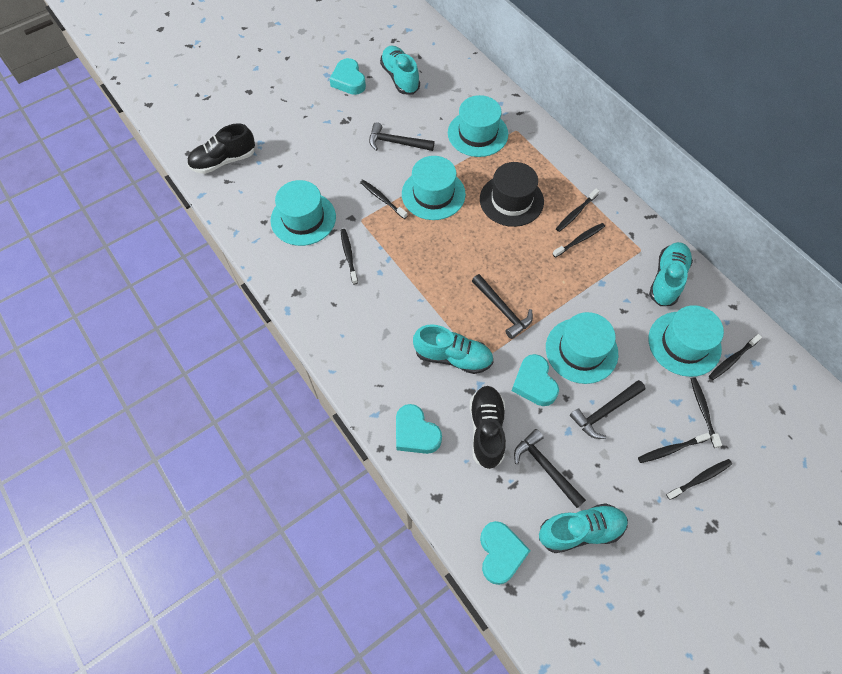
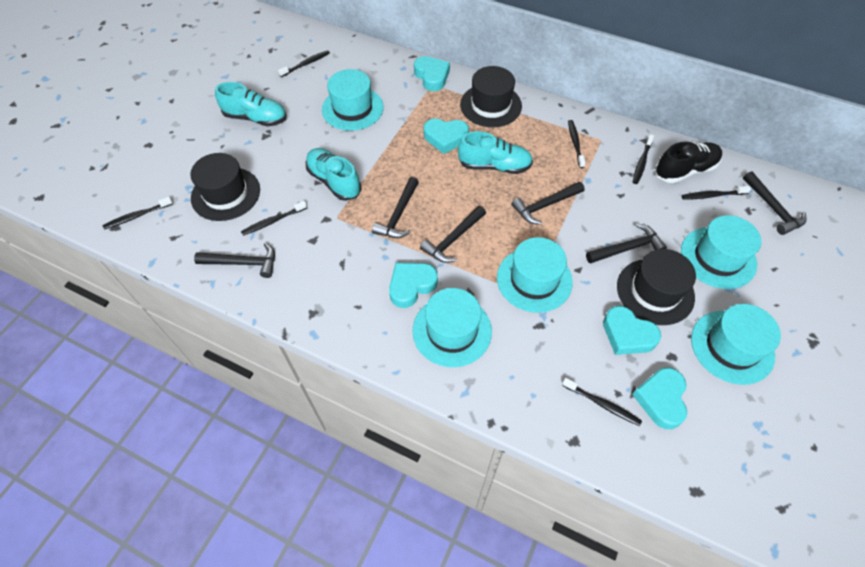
black hammer: 4 -> 6
black hat: 1 -> 3
black shoe: 2 -> 1
black toothbrush: 8 -> 7
turquoise heart: 4 -> 5
turquoise shoe: 4 -> 3

